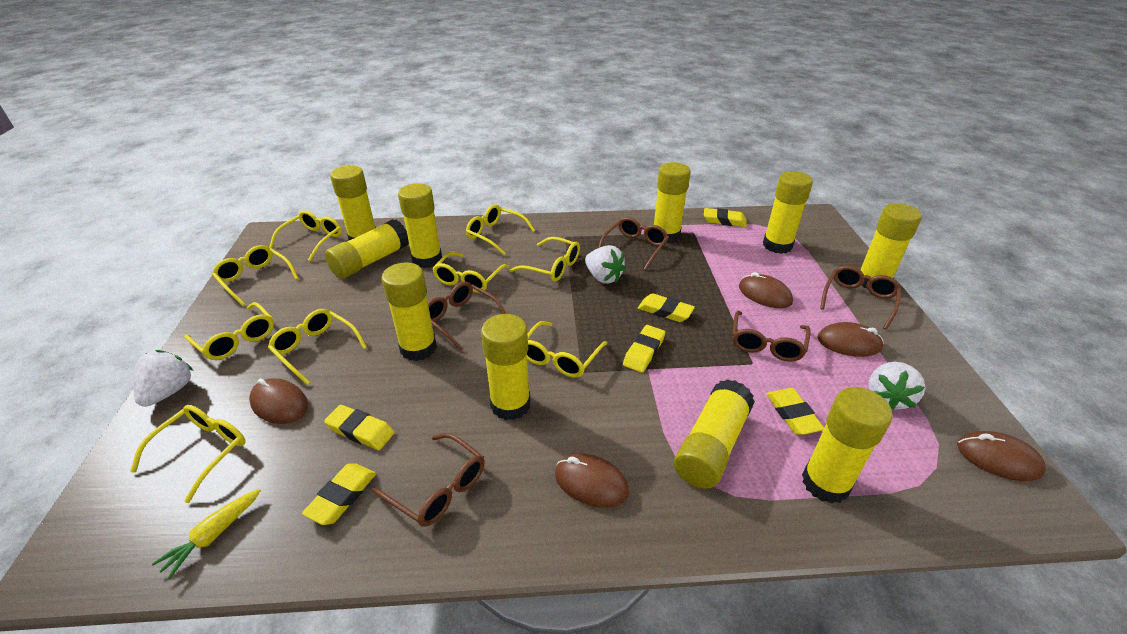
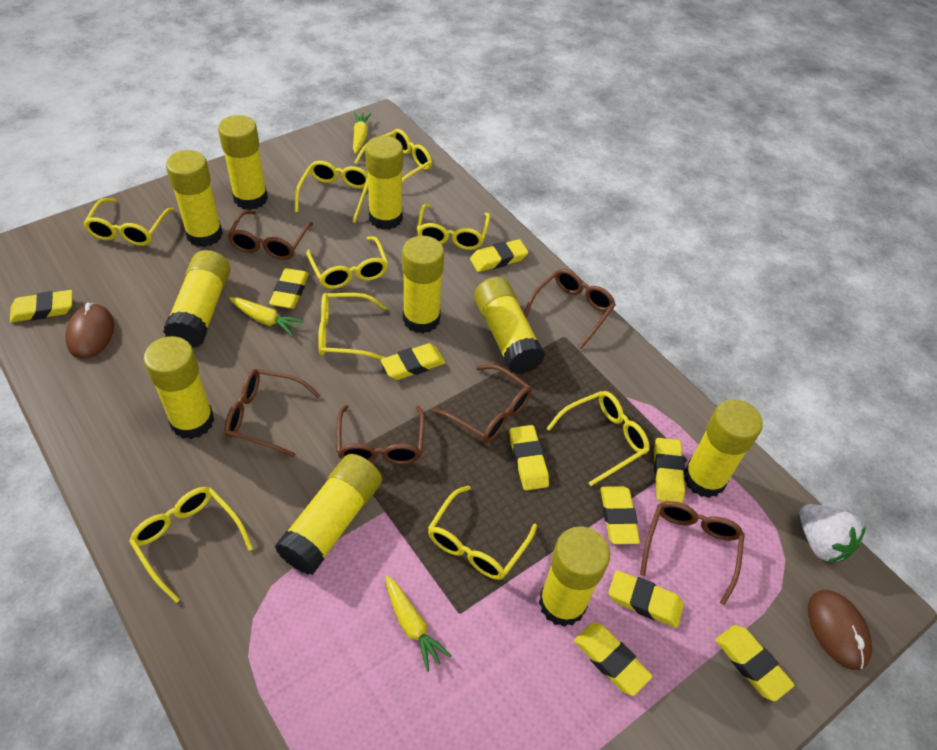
brown glasses: 5 -> 6
brown mouse: 5 -> 2
white strawberry: 3 -> 1
yellow carrot: 1 -> 3
yellow eraser: 6 -> 10

